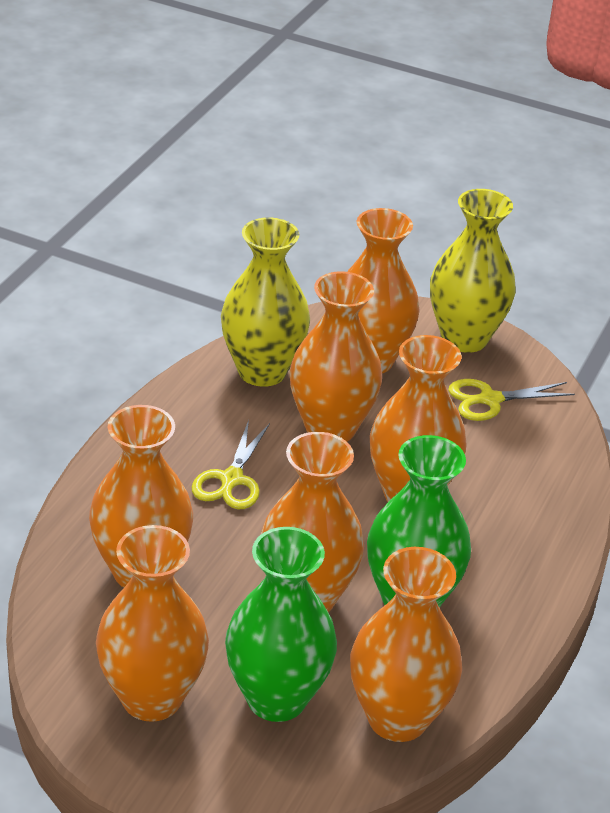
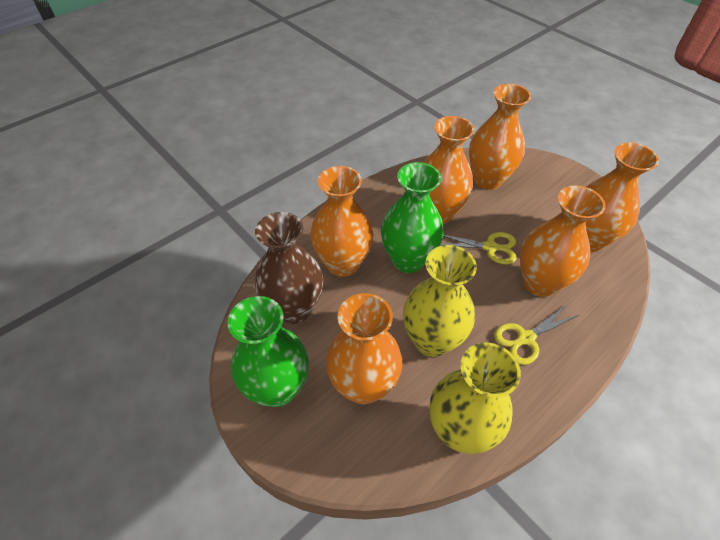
brown vase: 0 -> 1
orange vase: 7 -> 6

